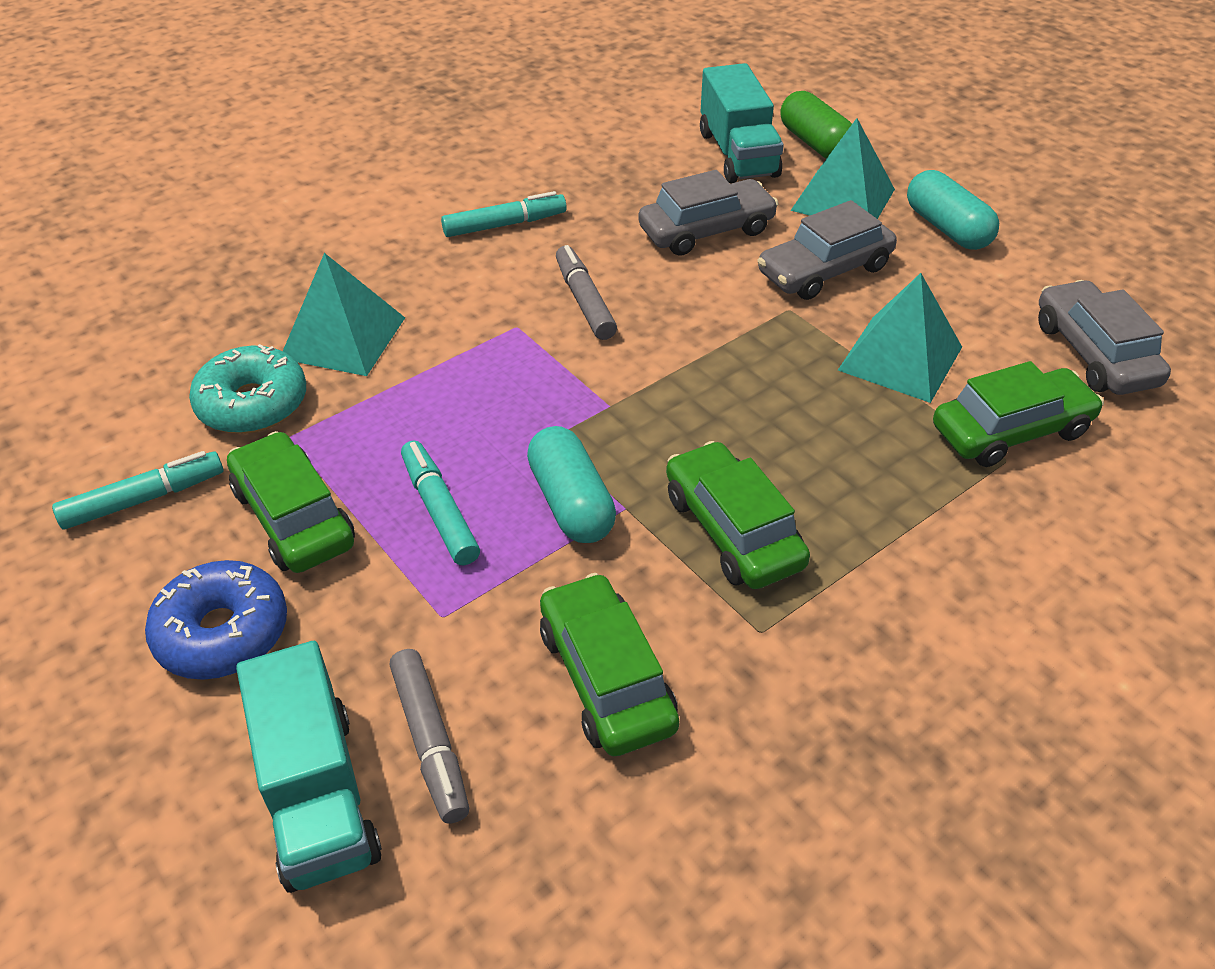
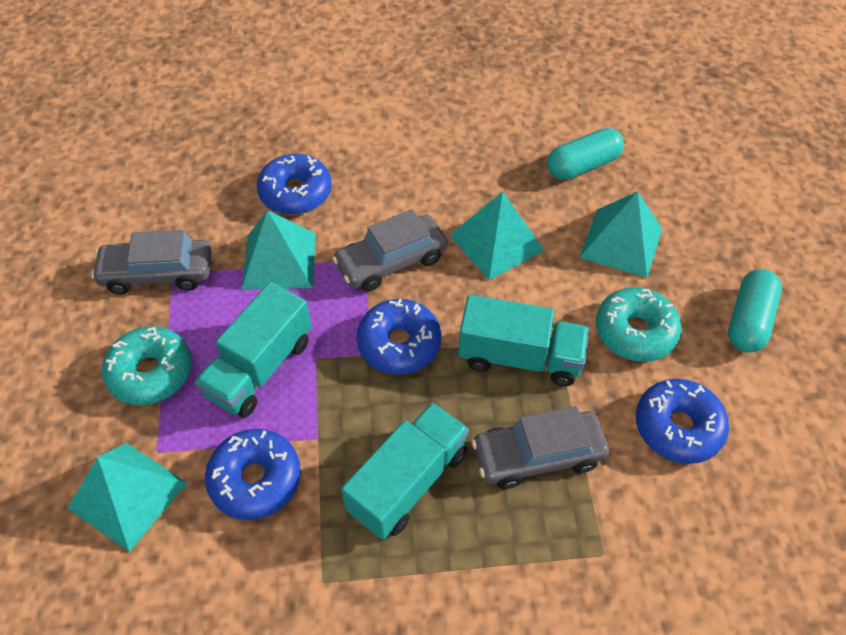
blue donut: 1 -> 4
green capsule: 1 -> 0
green car: 4 -> 0
grey marker: 2 -> 0
turquoise donut: 1 -> 2
turquoise marker: 3 -> 0
turquoise pyramid: 3 -> 4
turquoise truck: 2 -> 3

